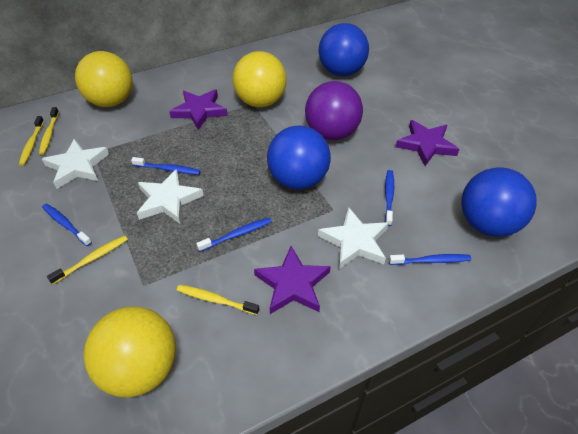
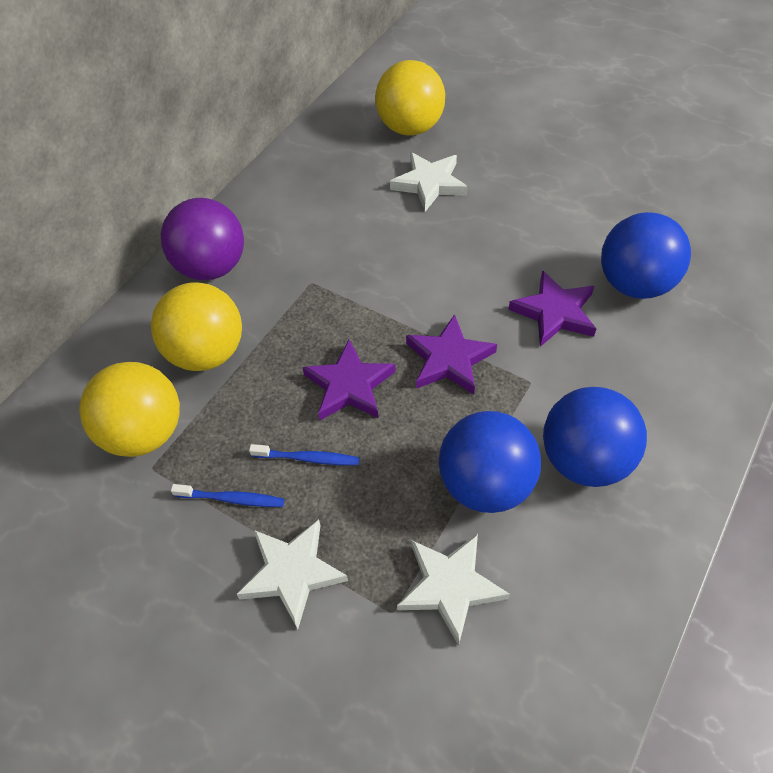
blue toothbrush: 5 -> 2
yellow toothbrush: 4 -> 0

